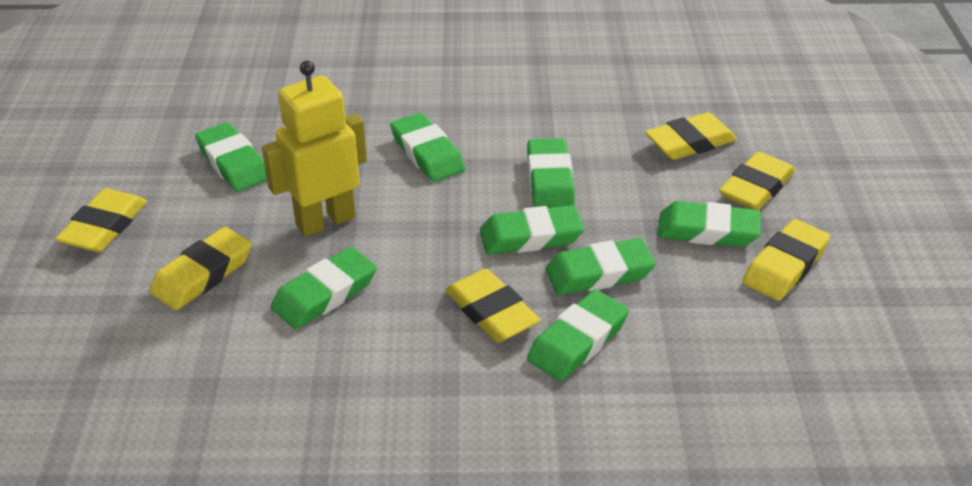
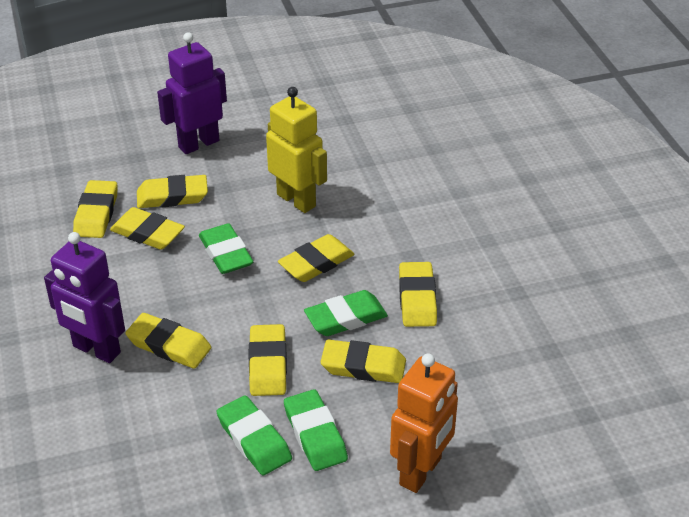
green eraser: 8 -> 4
orange robot: 0 -> 1
purple robot: 0 -> 2
yellow eraser: 6 -> 8

